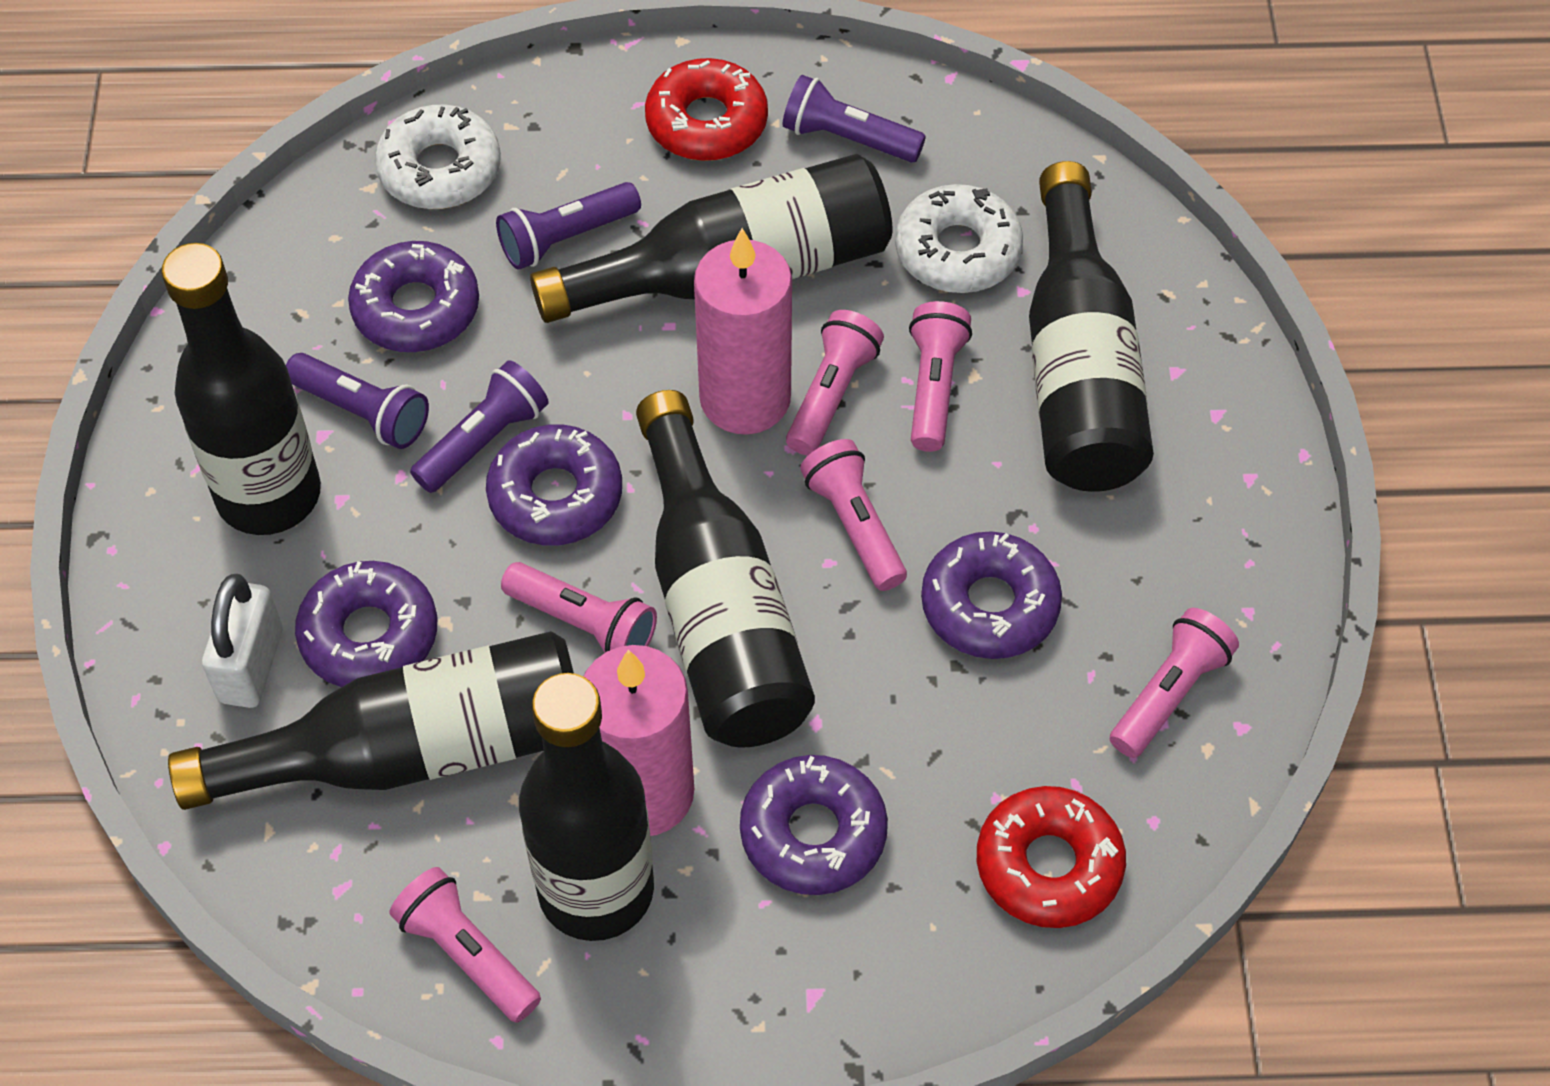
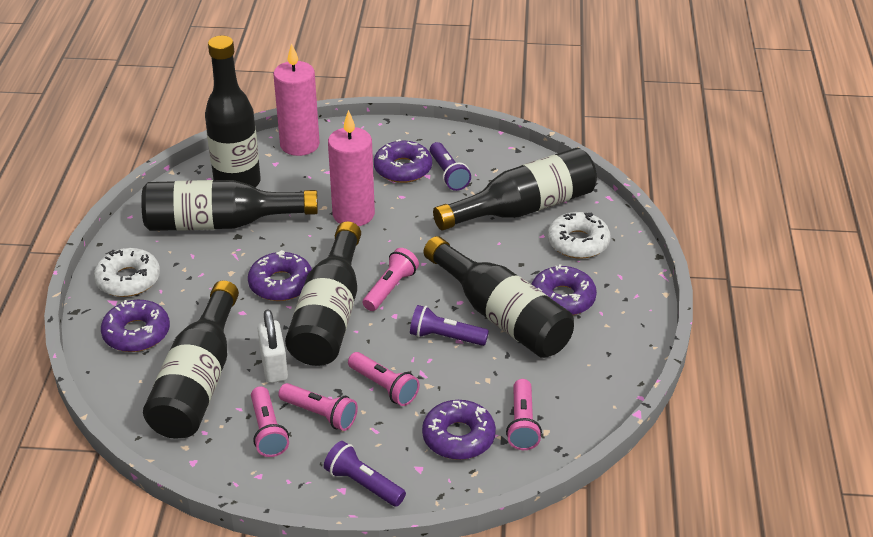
pink flashlight: 6 -> 5
purple flashlight: 4 -> 3
red donut: 2 -> 0

